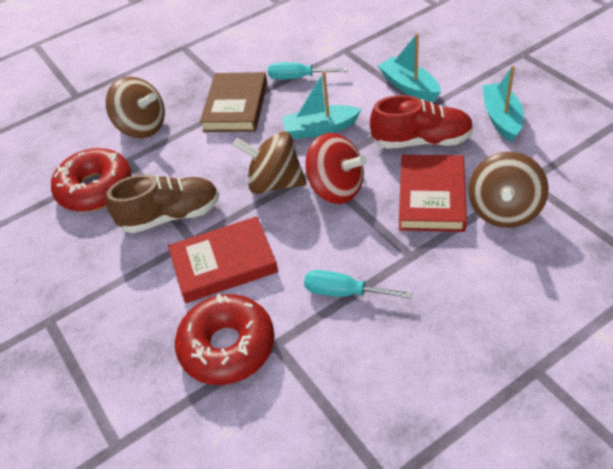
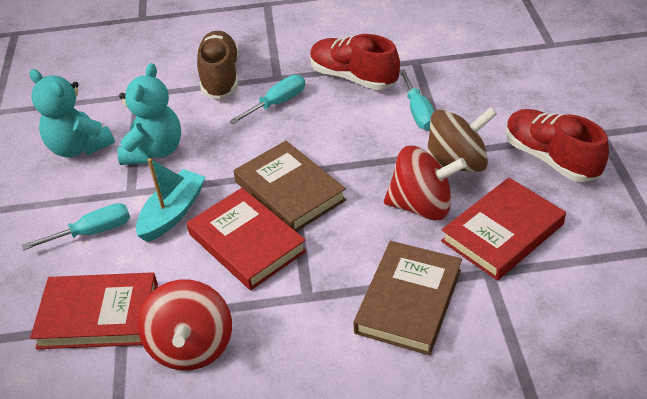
brown book: 1 -> 2
brown spinning top: 3 -> 1
red book: 2 -> 3
red donut: 2 -> 0
red shoe: 1 -> 2
red spinning top: 1 -> 2
turquoise boat: 3 -> 1
turquoise screwdriver: 2 -> 3
turquoise teddy bear: 0 -> 2

